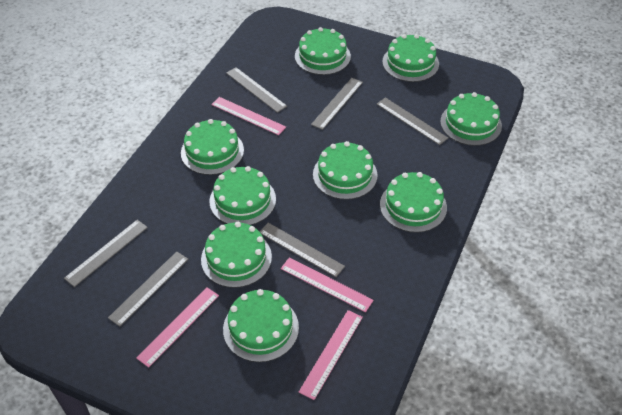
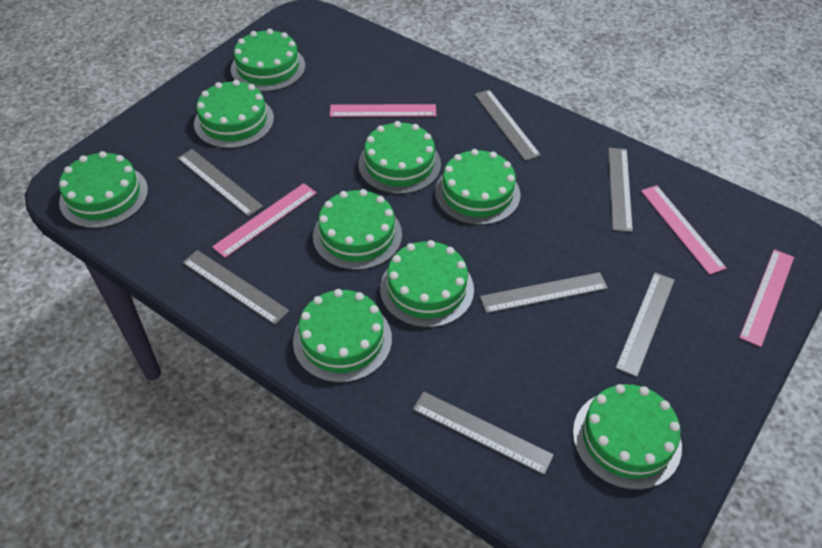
grey ruler: 6 -> 7

